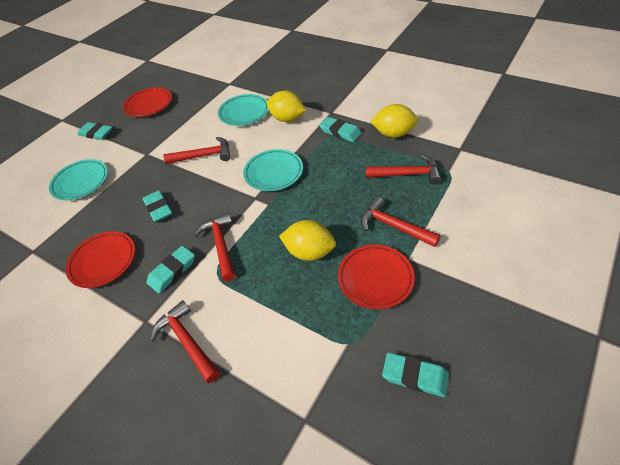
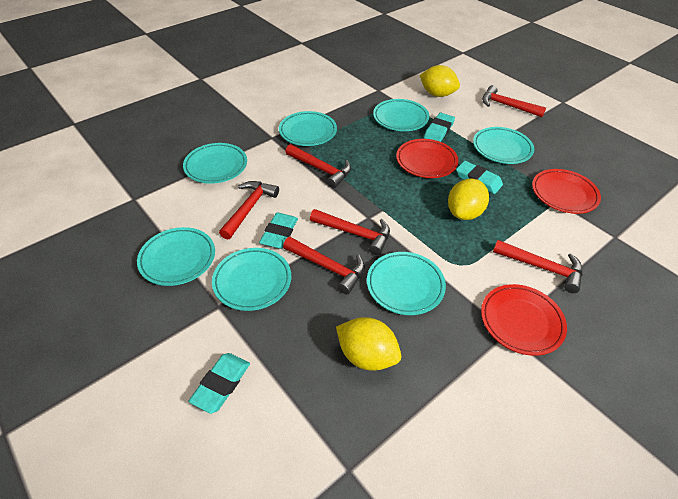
red hammer: 5 -> 6
turquoise eraser: 5 -> 4
turquoise plate: 3 -> 7

